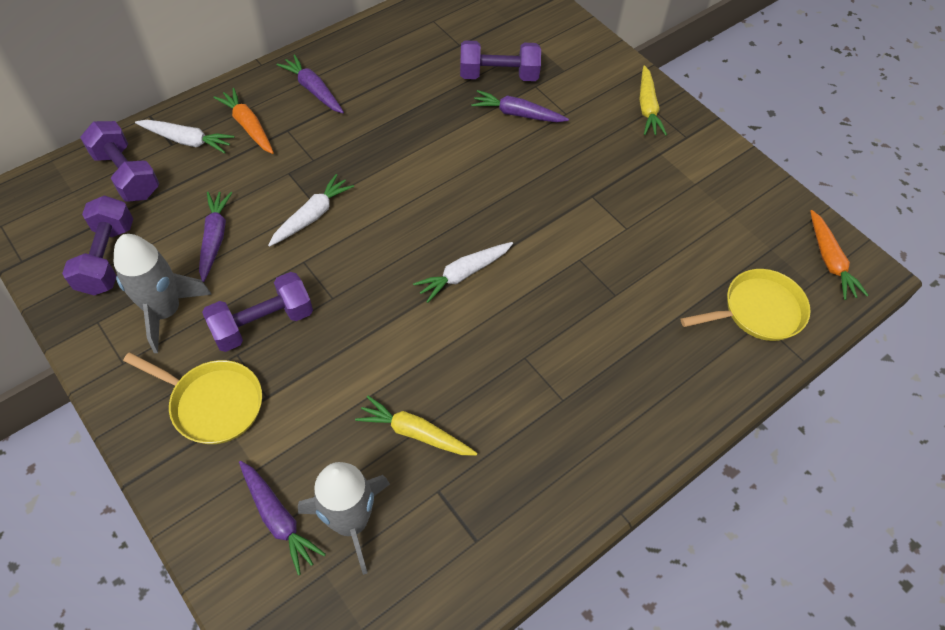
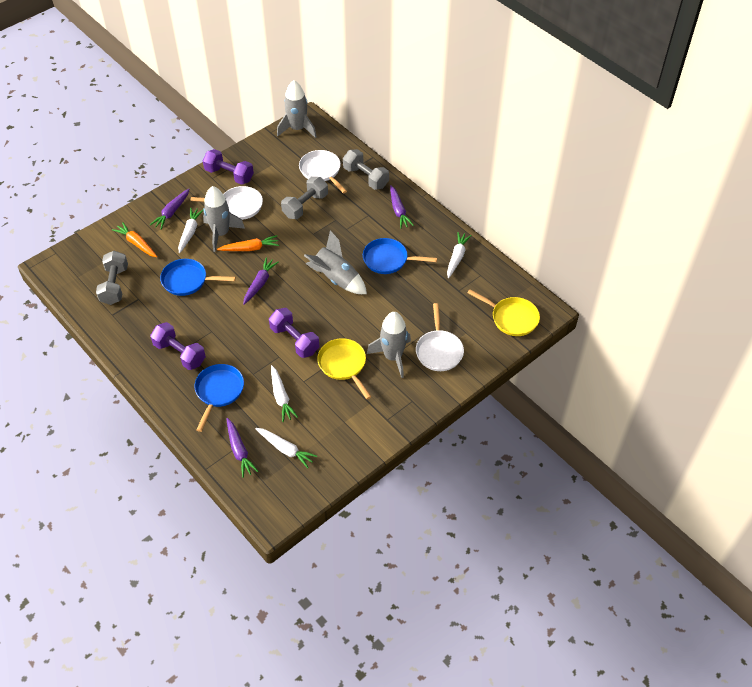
blue pan: 0 -> 3
grey dumbbell: 0 -> 3
grey rocket: 2 -> 4
purple dumbbell: 4 -> 3
white carrot: 3 -> 4
white pan: 0 -> 3
yellow carrot: 2 -> 0

